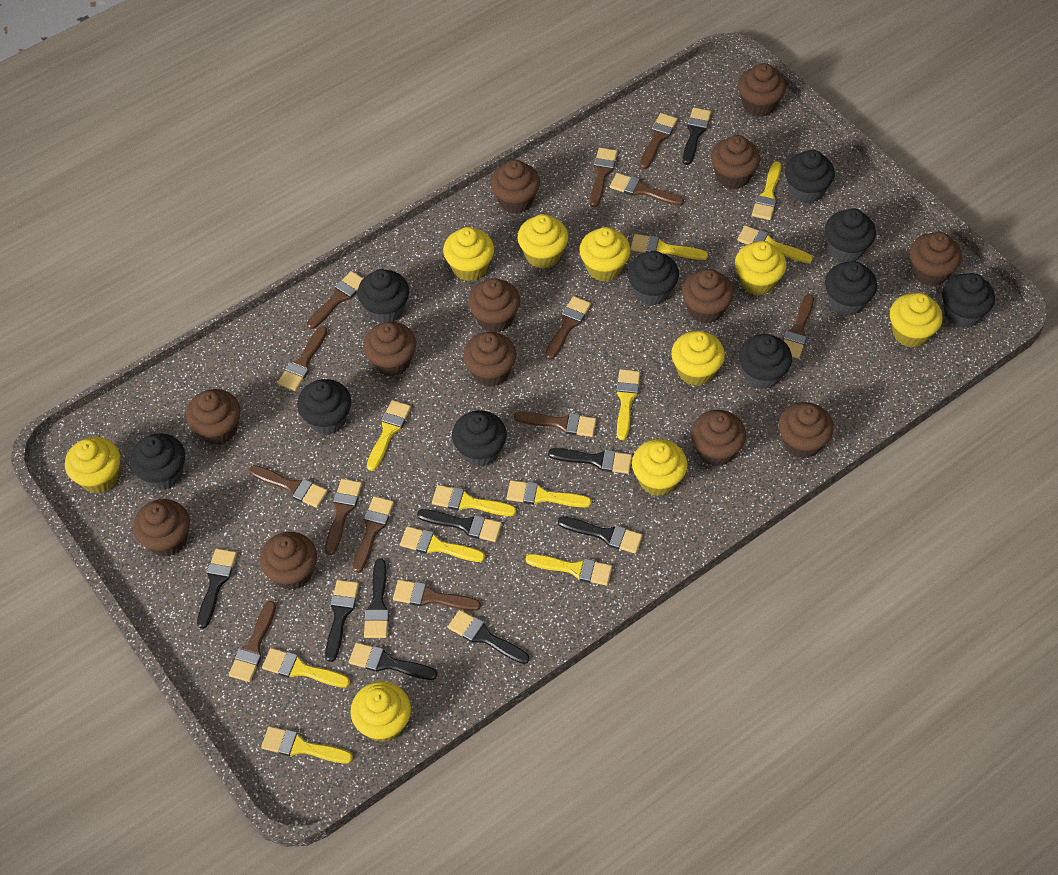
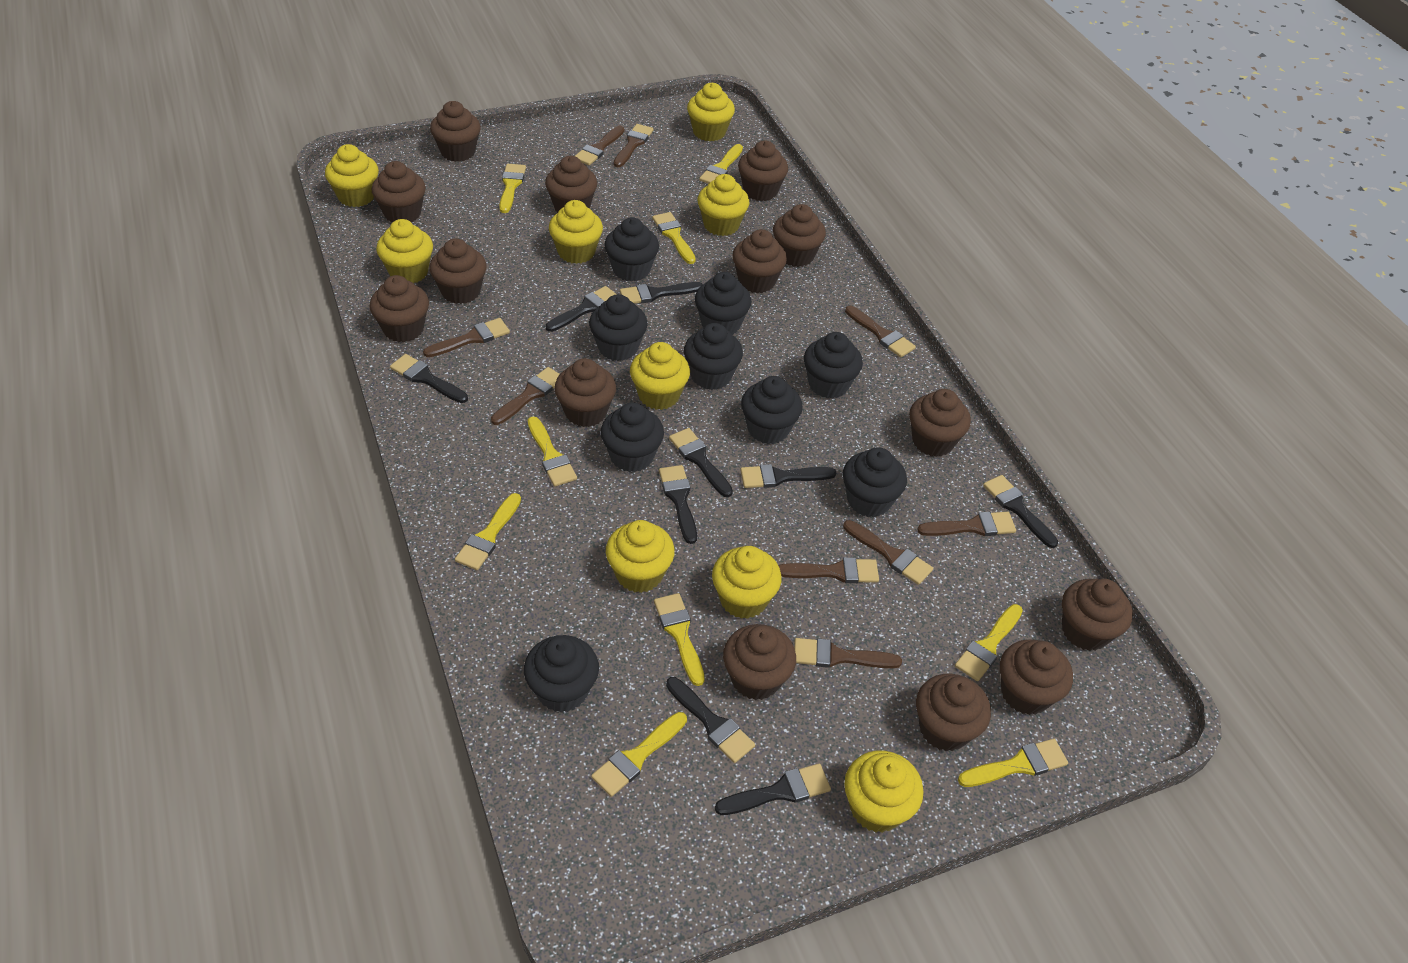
black cupcake: 10 -> 9
brown brush: 13 -> 9
brown cupcake: 13 -> 14
yellow brush: 11 -> 9

